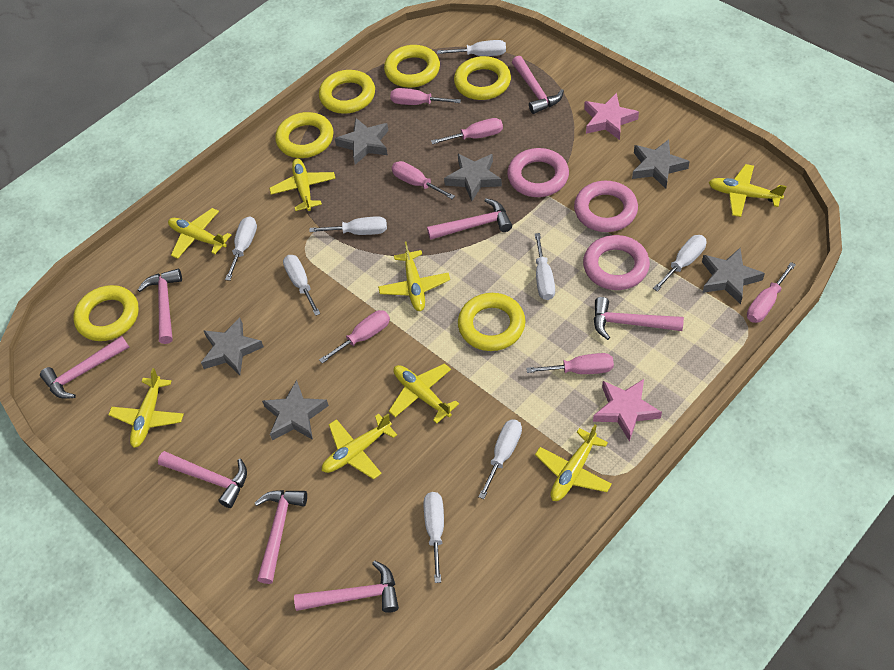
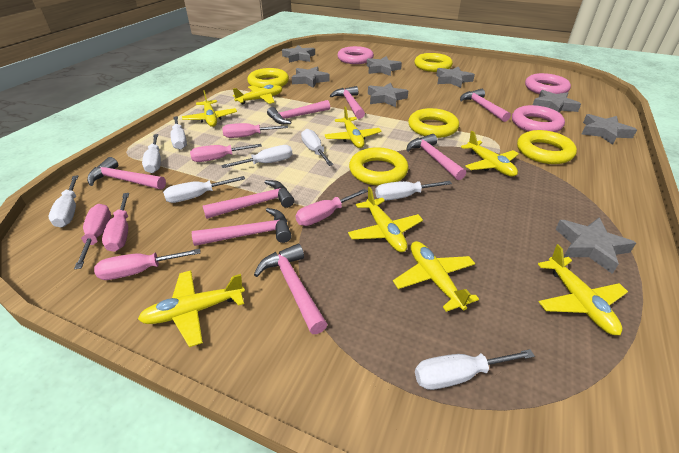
grey star: 6 -> 8
pink star: 2 -> 0
yellow ring: 6 -> 5

